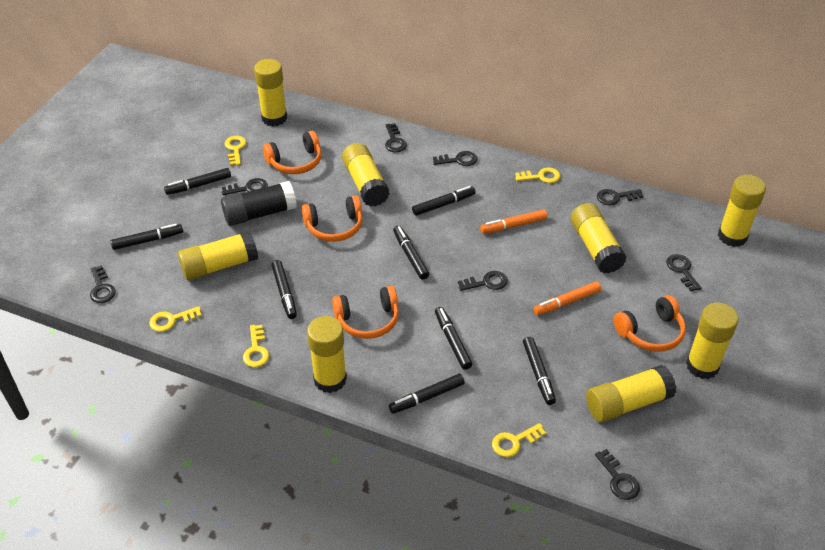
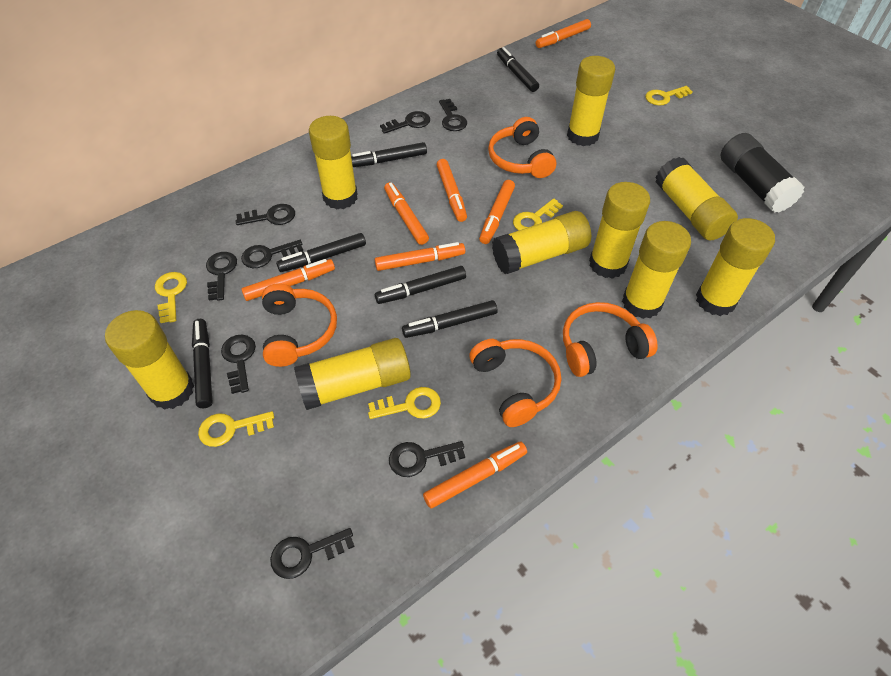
black marker: 8 -> 6
orange marker: 2 -> 7
yellow glue stick: 8 -> 9

